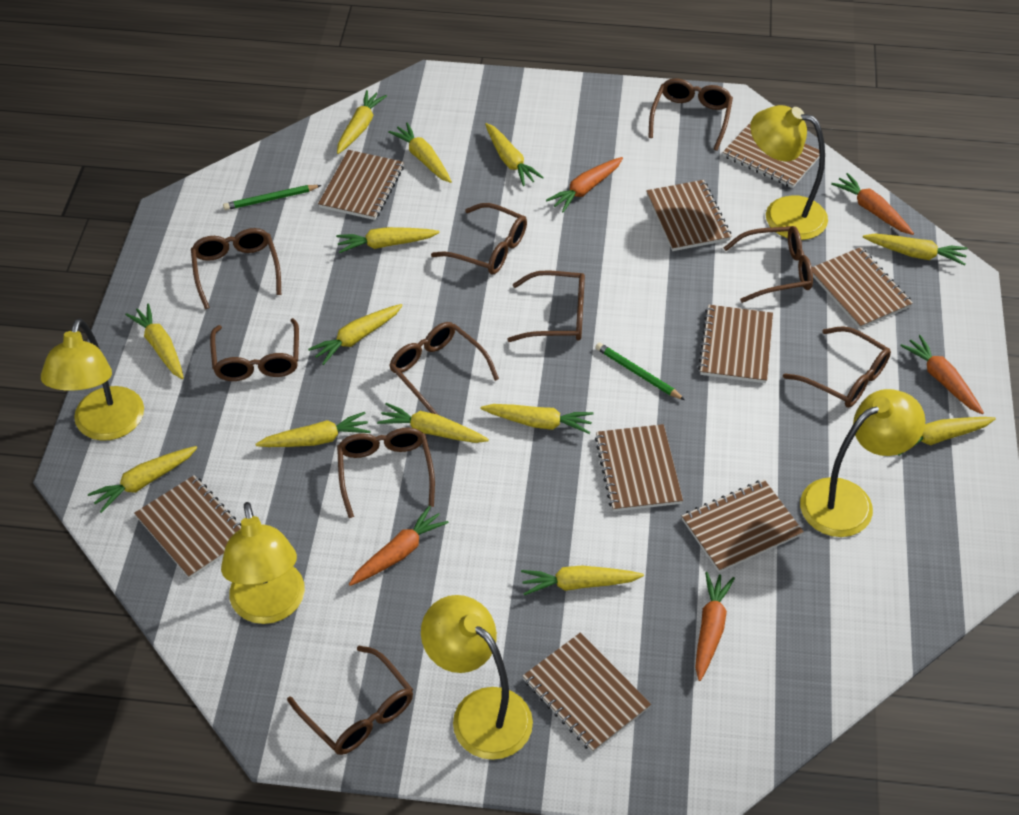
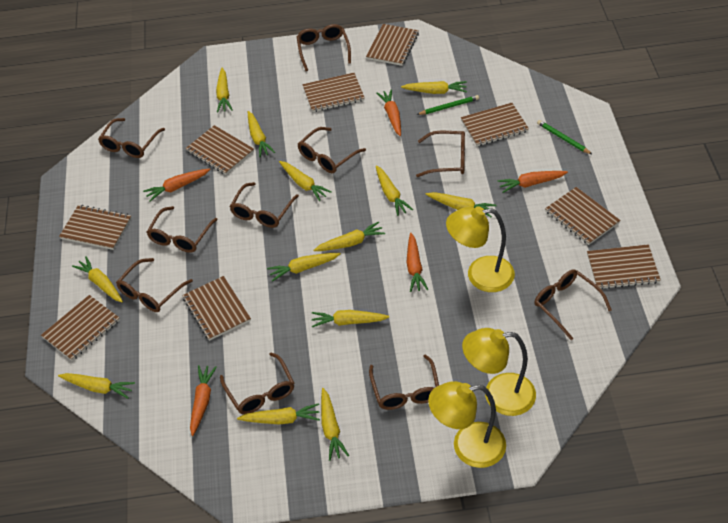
yellow lamp: 5 -> 3

